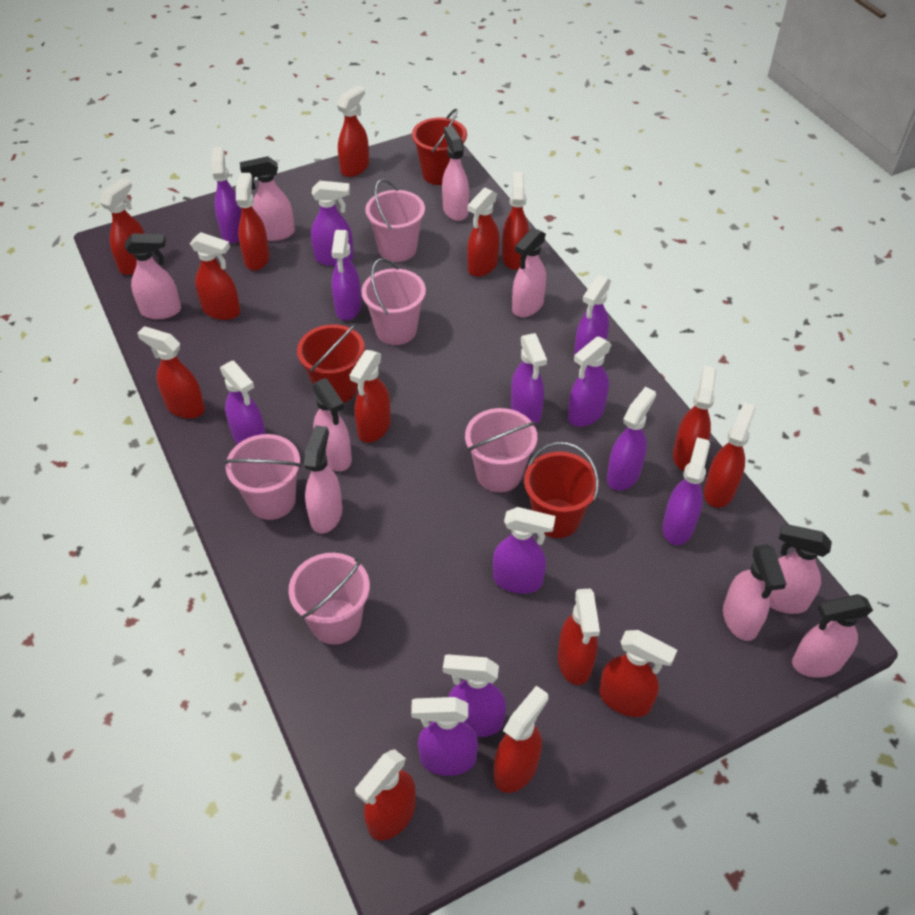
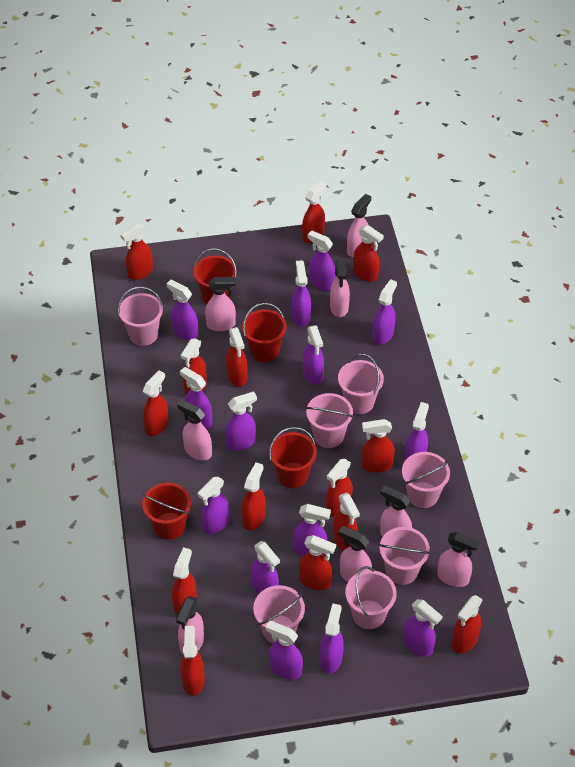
pink bucket: 5 -> 7
pink spray bottle: 9 -> 8
purple spray bottle: 12 -> 14
red bucket: 3 -> 4

